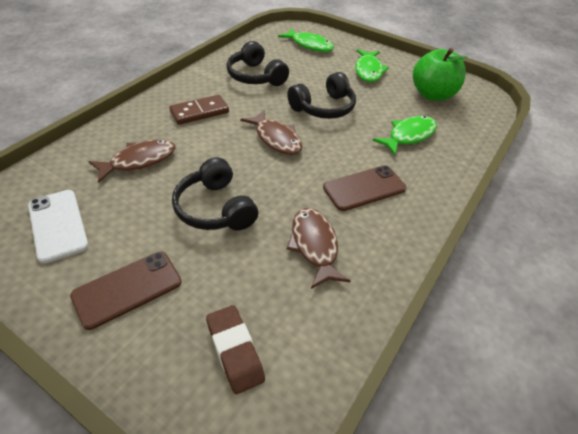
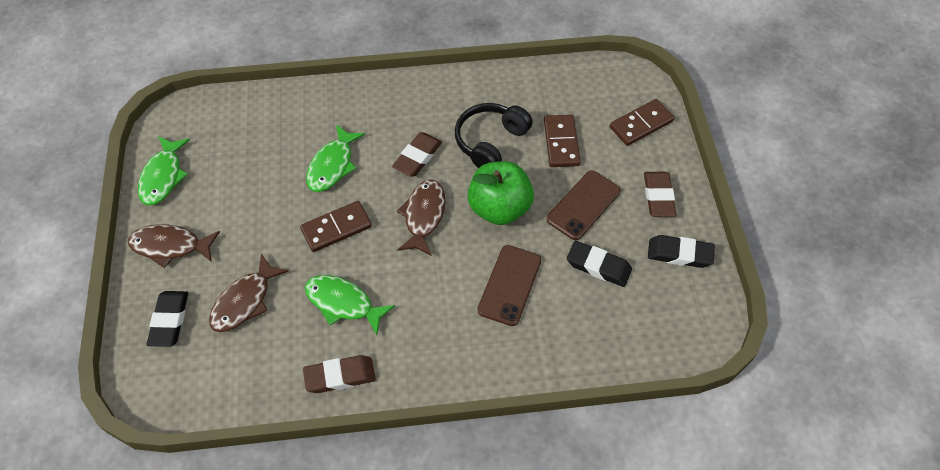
black eraser: 0 -> 3
black headphones: 3 -> 1
brown domino: 1 -> 3
brown eraser: 1 -> 3
white phone: 1 -> 0

